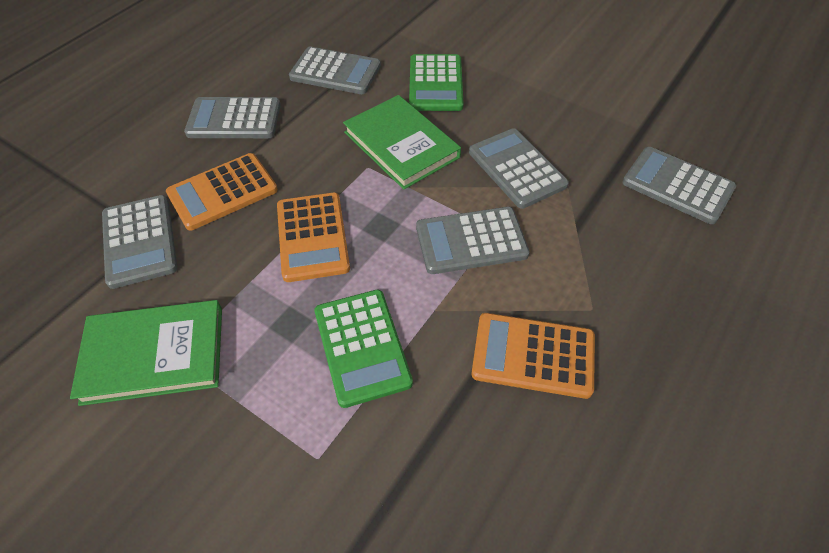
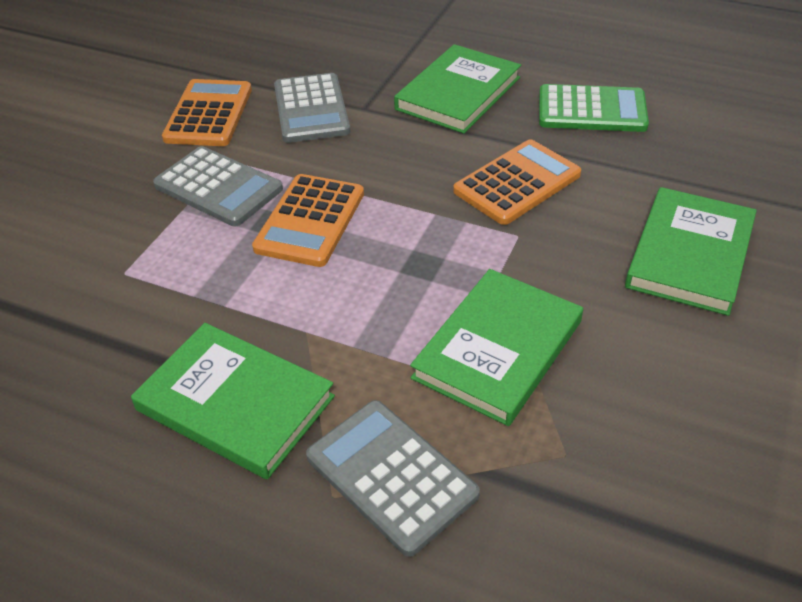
green book: 2 -> 4
green calculator: 2 -> 1
grey calculator: 6 -> 3

